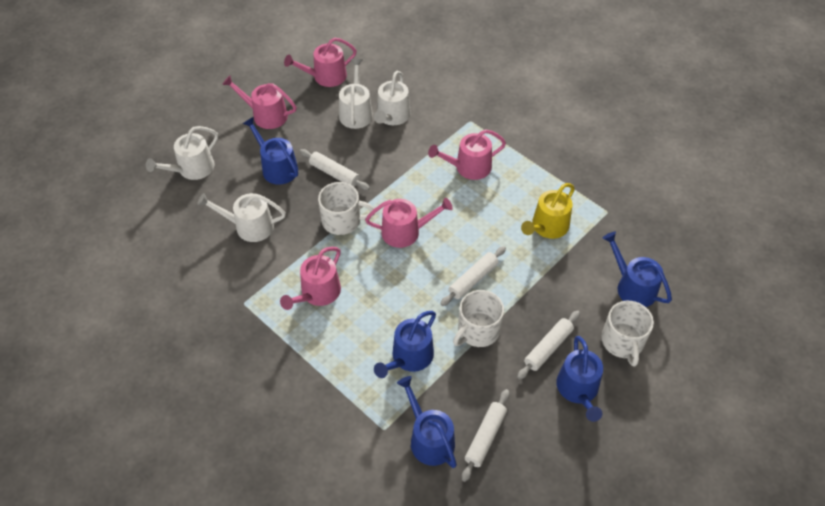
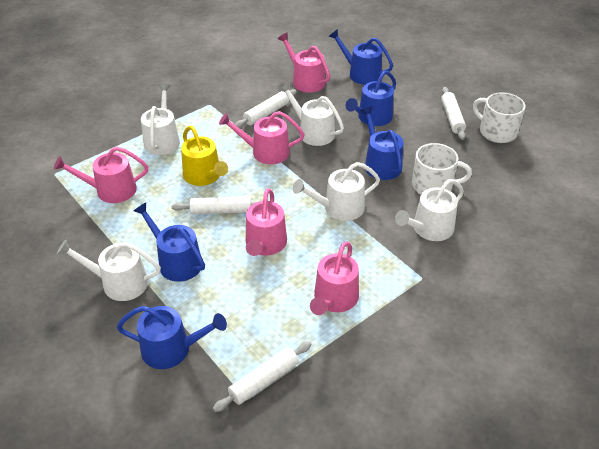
white mug: 3 -> 2
white watering can: 4 -> 5

